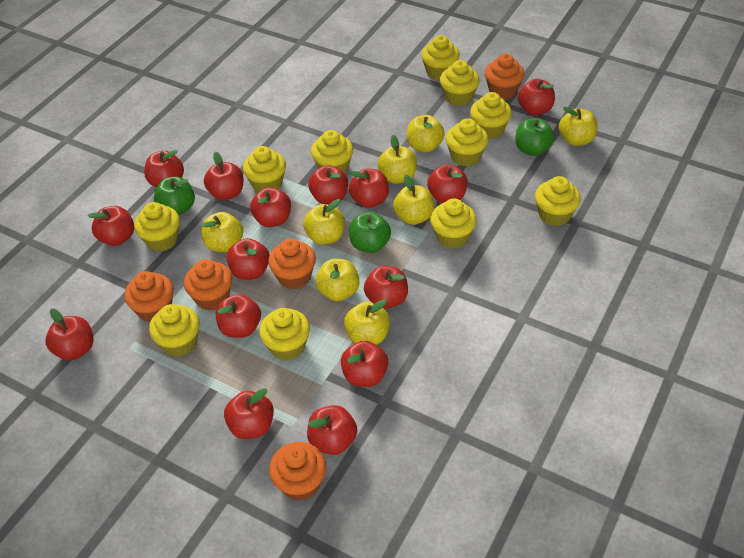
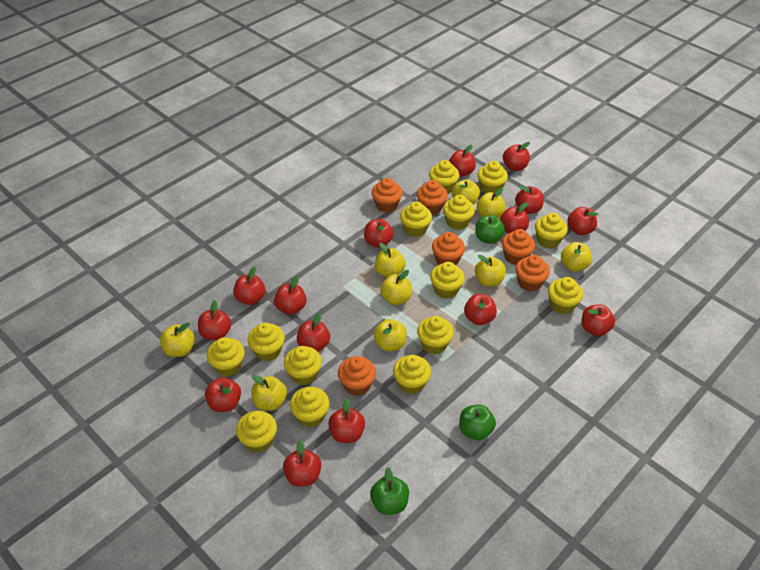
orange cupcake: 5 -> 6
yellow apple: 8 -> 9
yellow cupcake: 11 -> 14

